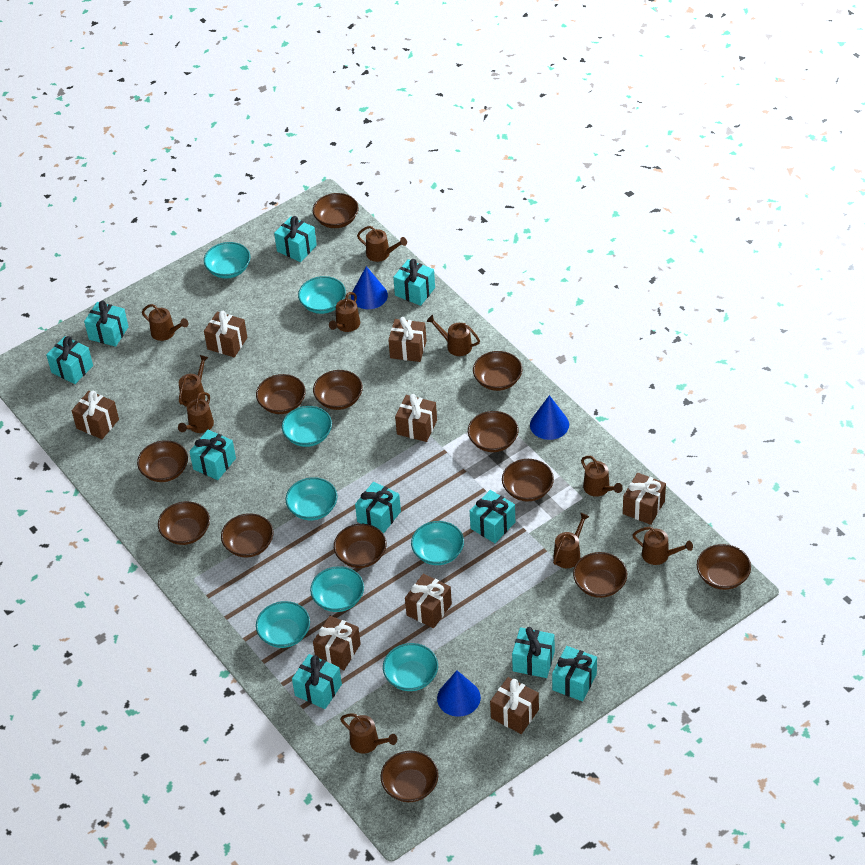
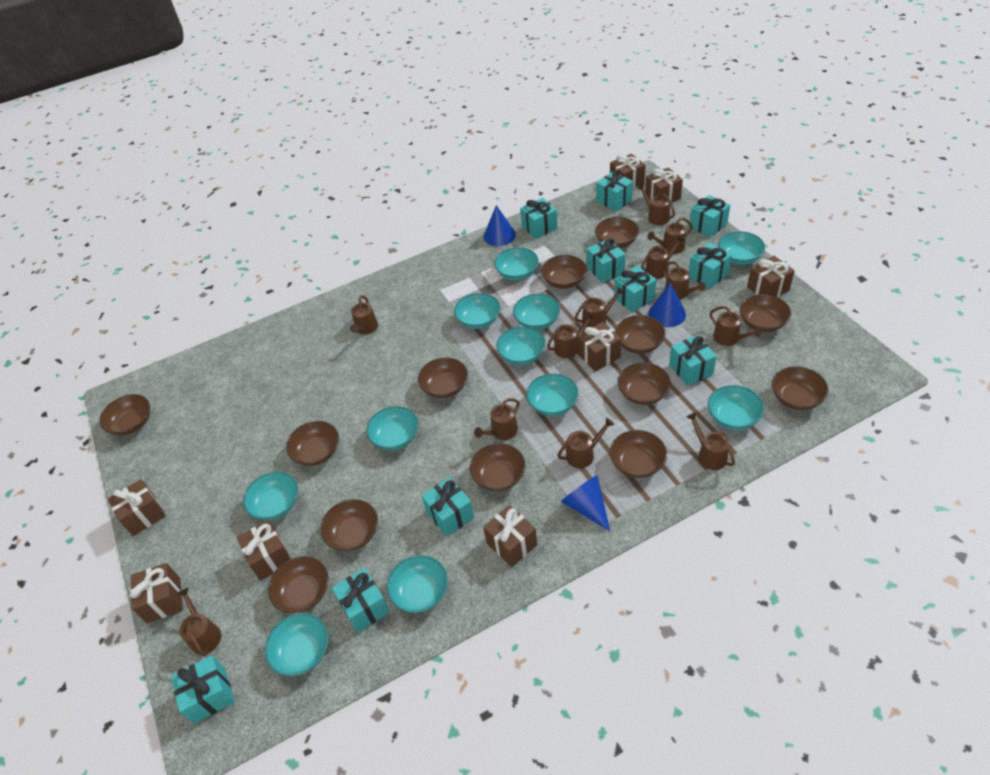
brown watering can: 10 -> 12
turquoise bowl: 8 -> 11

